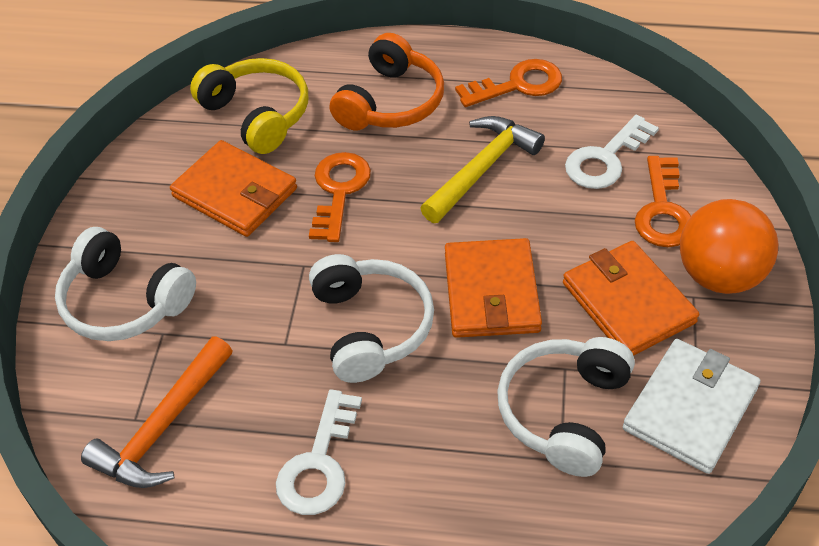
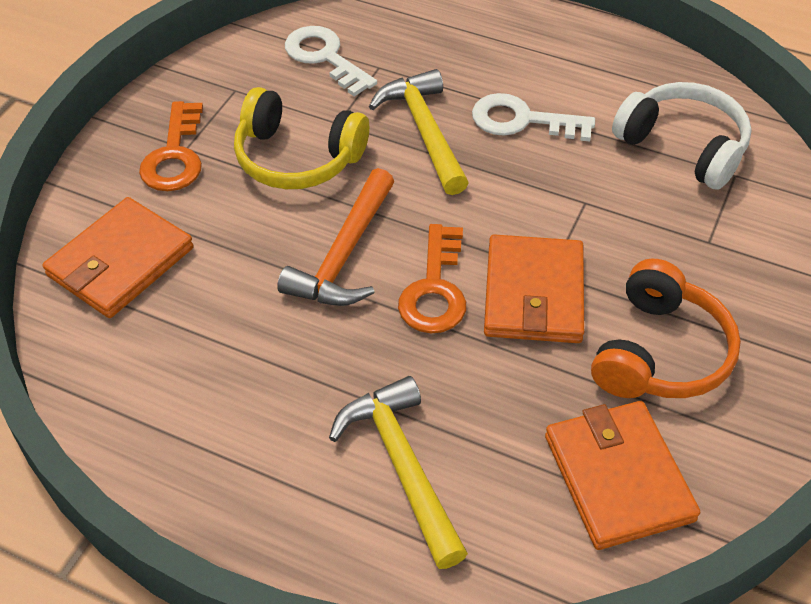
orange ball: 1 -> 0
orange key: 3 -> 2
white headphones: 3 -> 1
white wallet: 1 -> 0
yellow hammer: 1 -> 2

